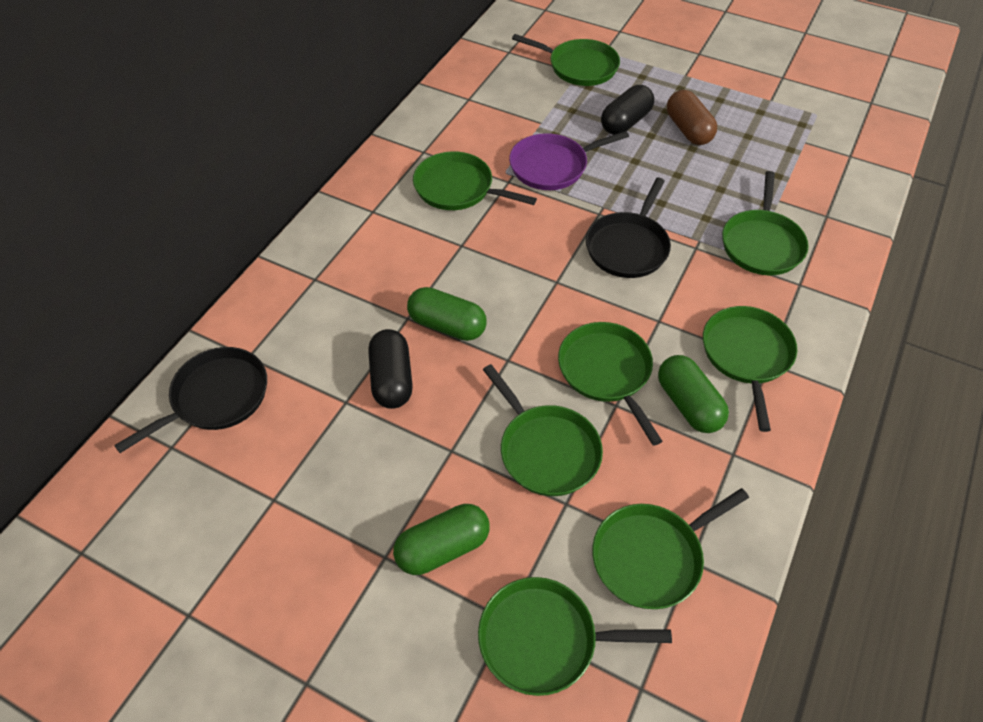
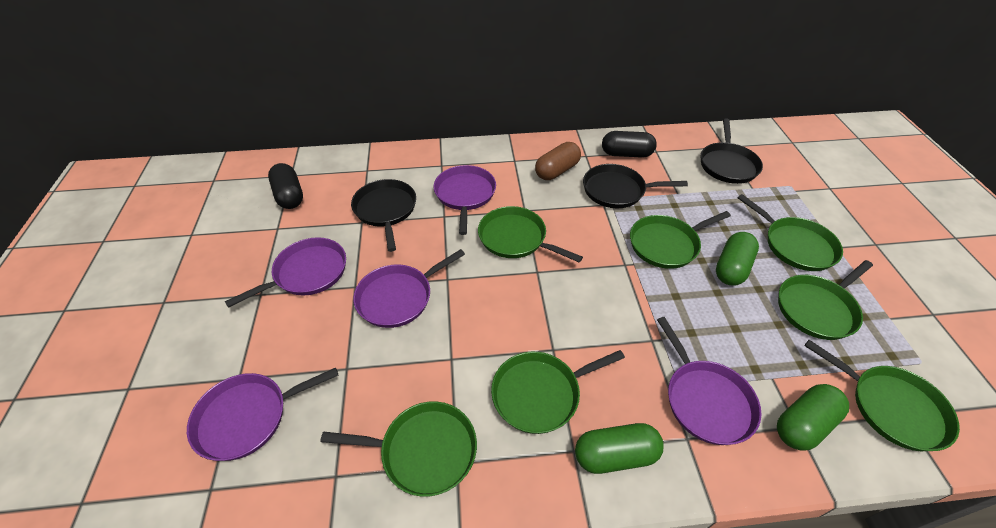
black pan: 2 -> 3
green pan: 8 -> 7
purple pan: 1 -> 5

